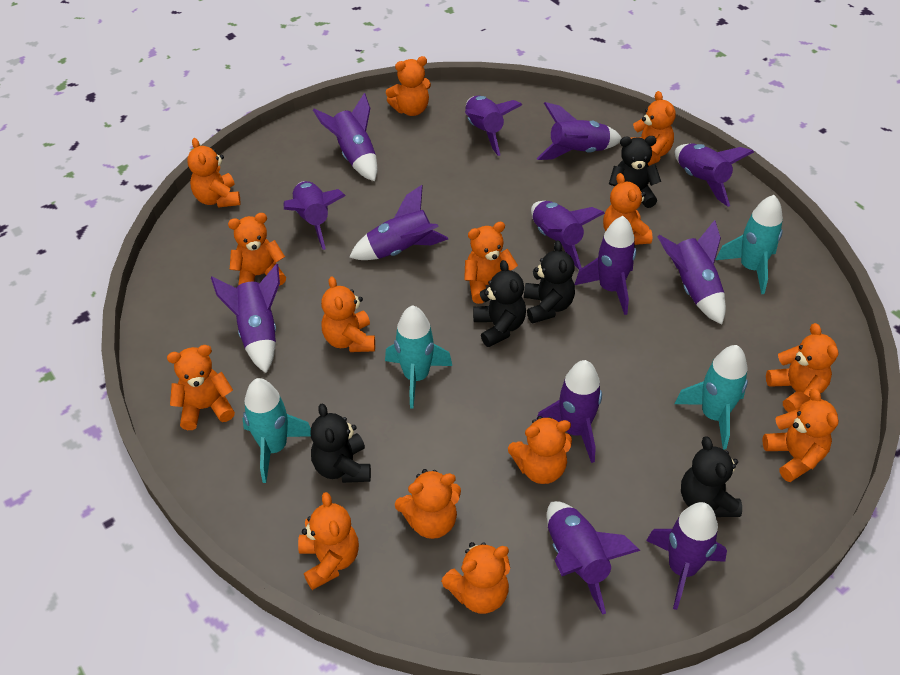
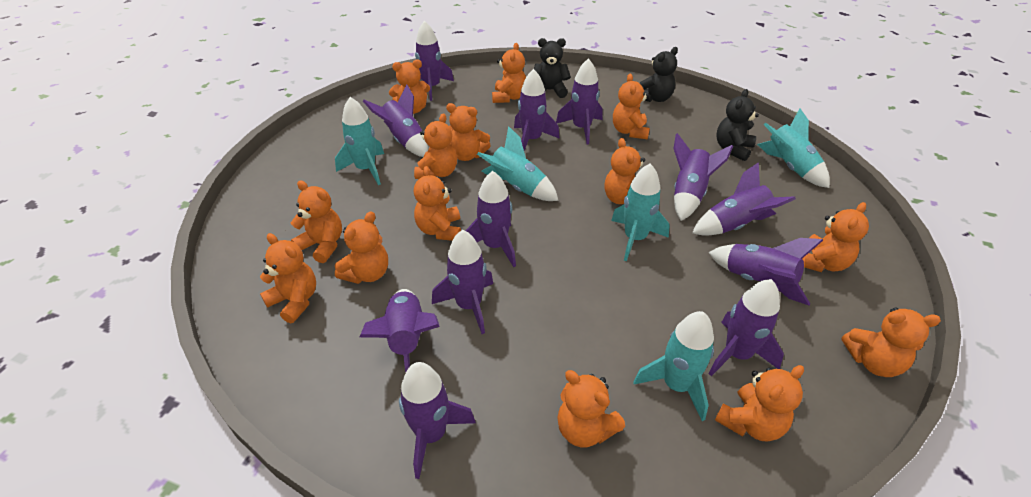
black teddy bear: 5 -> 3
purple rocket: 13 -> 12
turquoise rocket: 4 -> 5

